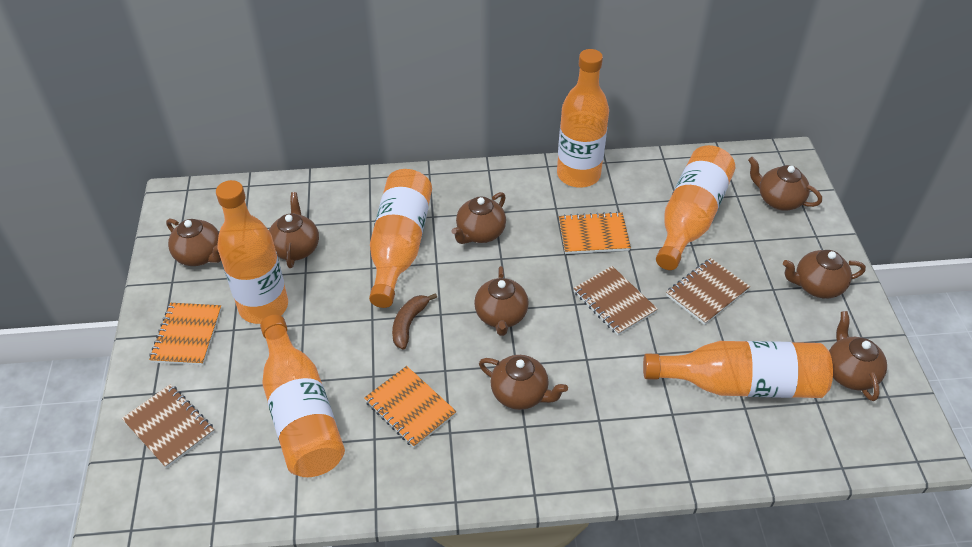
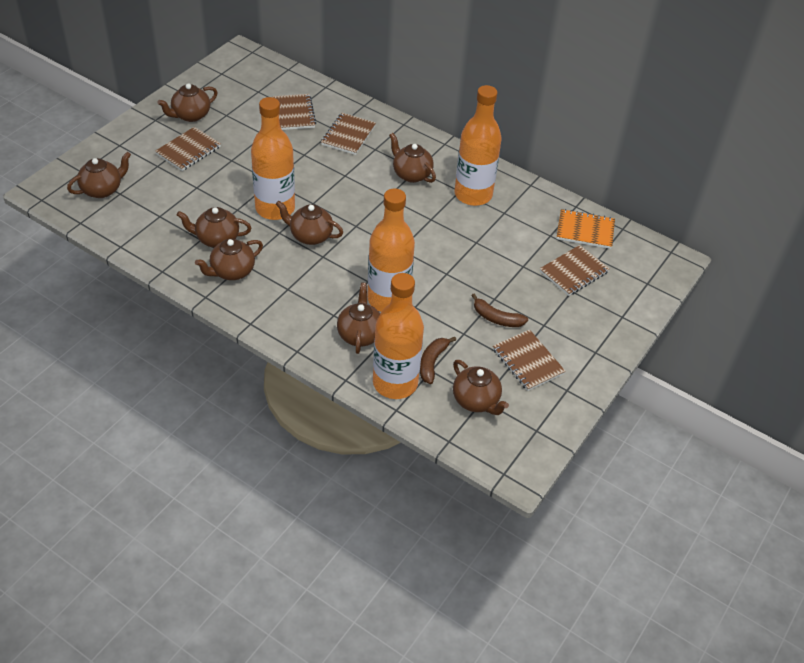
brown banana: 1 -> 2
brown notebook: 3 -> 5
orange bottle: 6 -> 4
orange notebook: 3 -> 1

